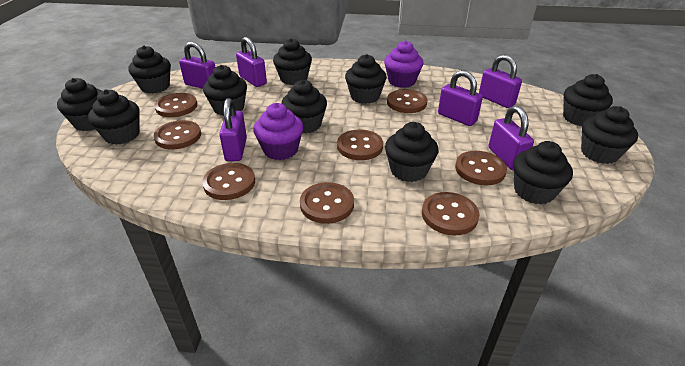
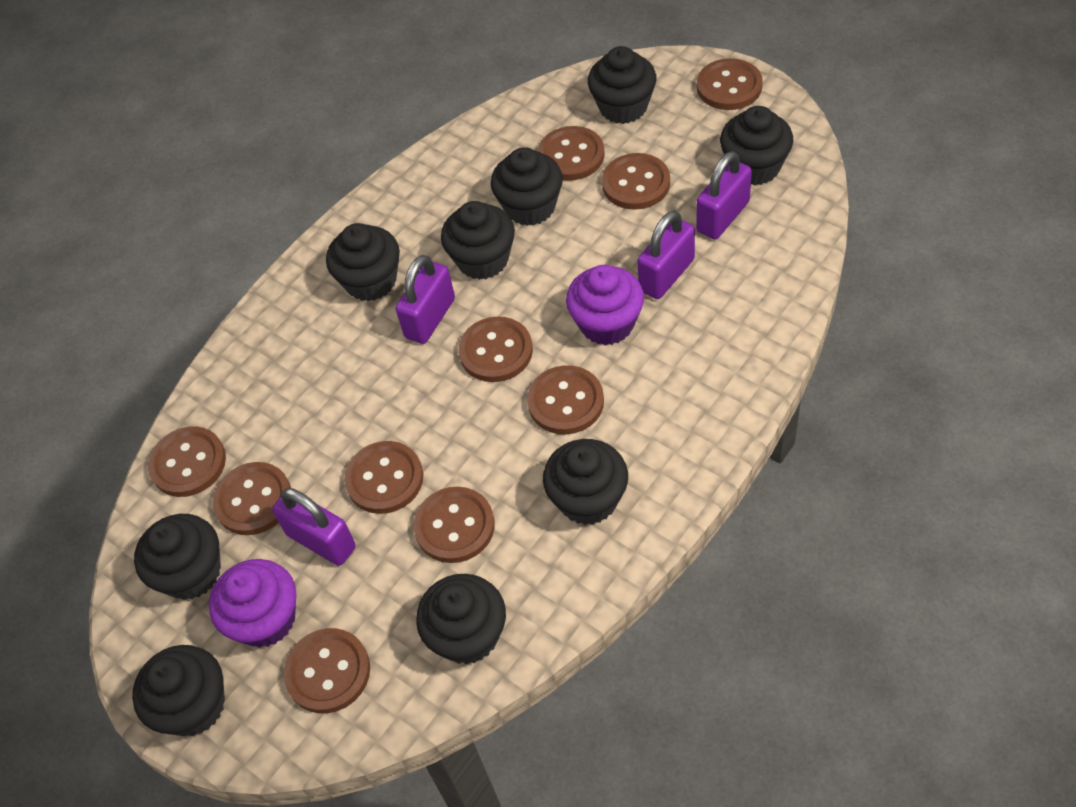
black cupcake: 11 -> 9
brown button: 8 -> 10
purple padlock: 6 -> 4

